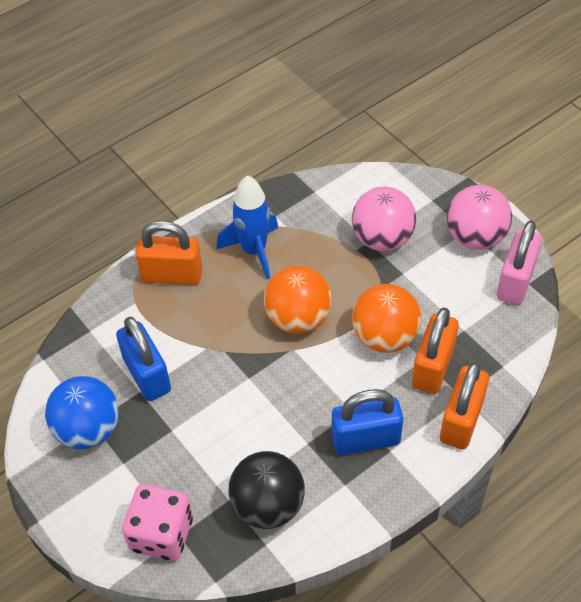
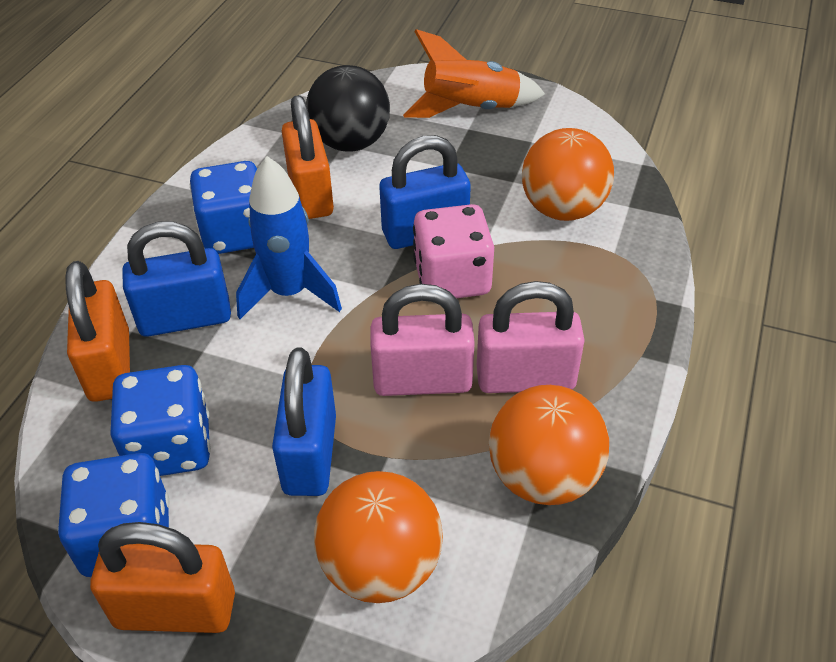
blue ball: 1 -> 0
blue dice: 0 -> 3
blue padlock: 2 -> 3
orange ball: 2 -> 3
orange rocket: 0 -> 1
pink ball: 2 -> 0
pink padlock: 1 -> 2

